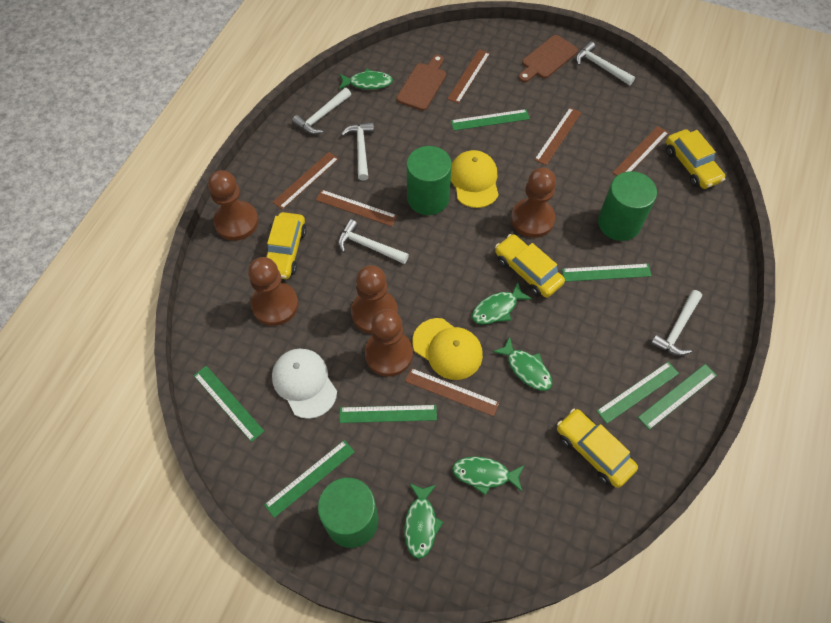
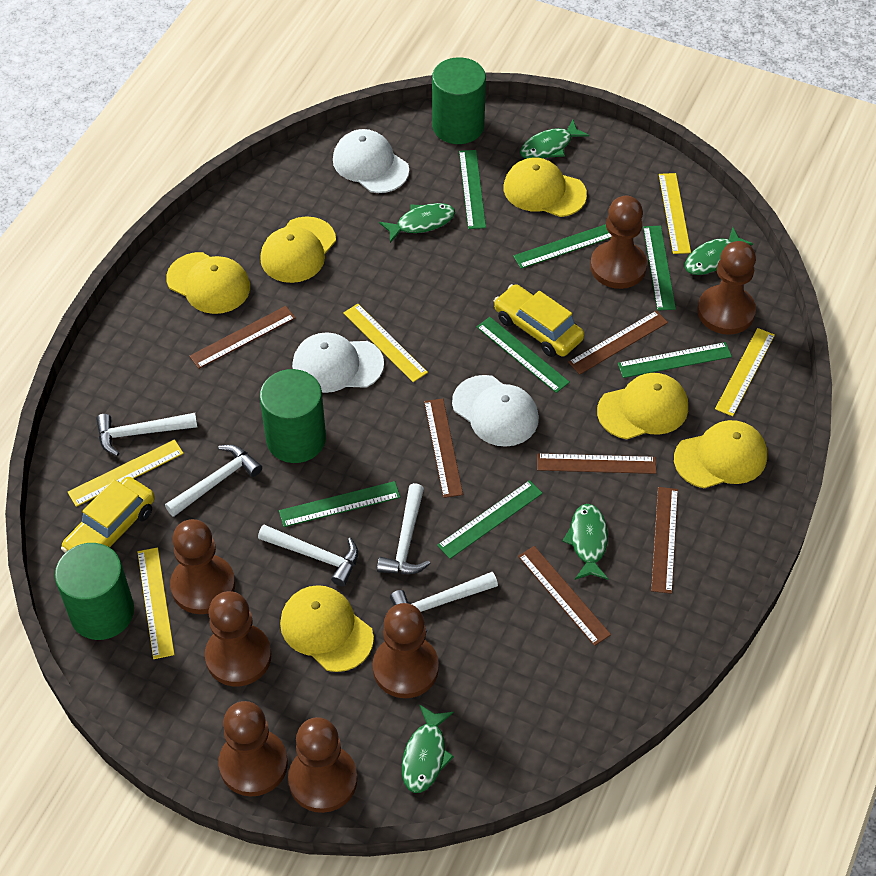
brown cutting board: 2 -> 0
brown pawn: 5 -> 7
white cap: 1 -> 3
yellow cap: 2 -> 6
yellow car: 4 -> 2
yellow ruler: 0 -> 5

